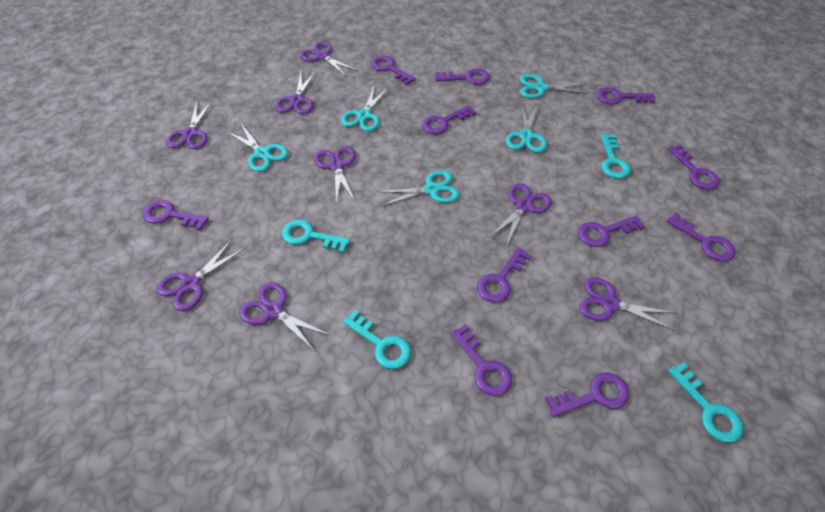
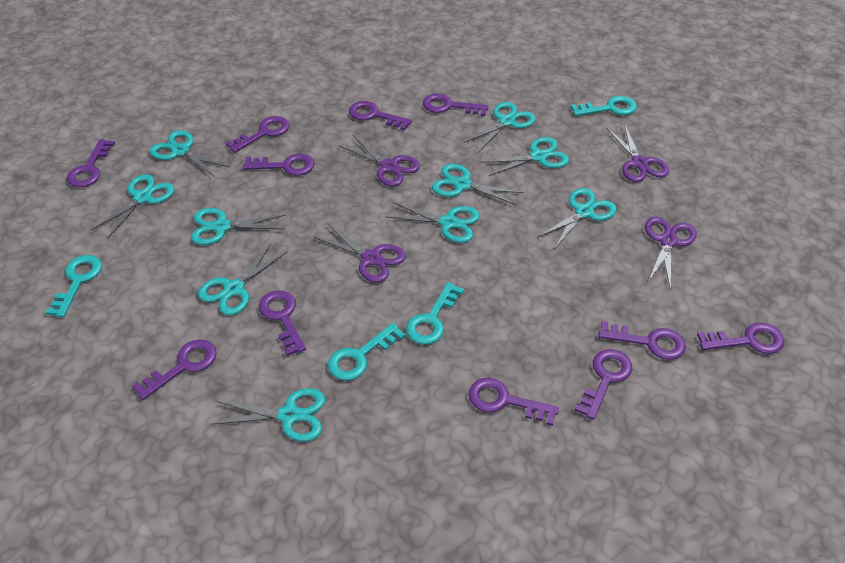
purple scissors: 8 -> 4
turquoise scissors: 5 -> 10

